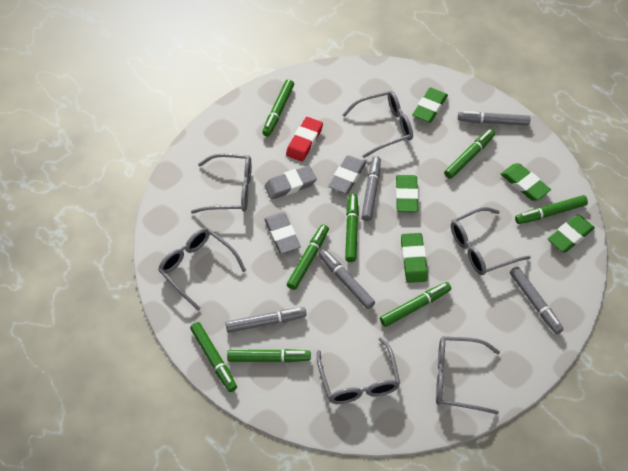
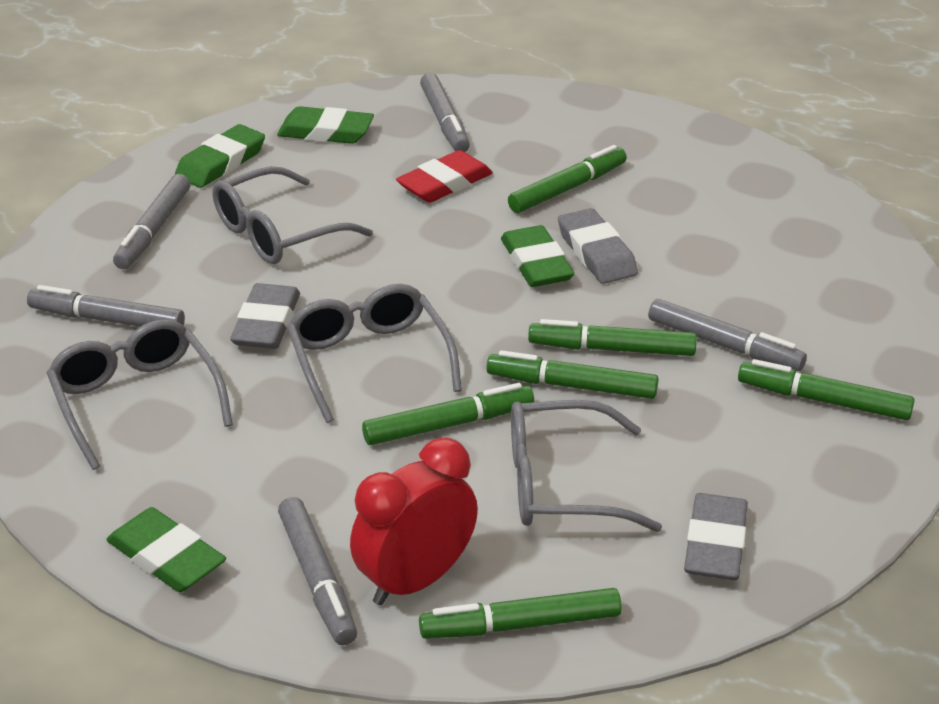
green eraser: 5 -> 4
green marker: 8 -> 6
grey glasses: 6 -> 4
red clock: 0 -> 1

